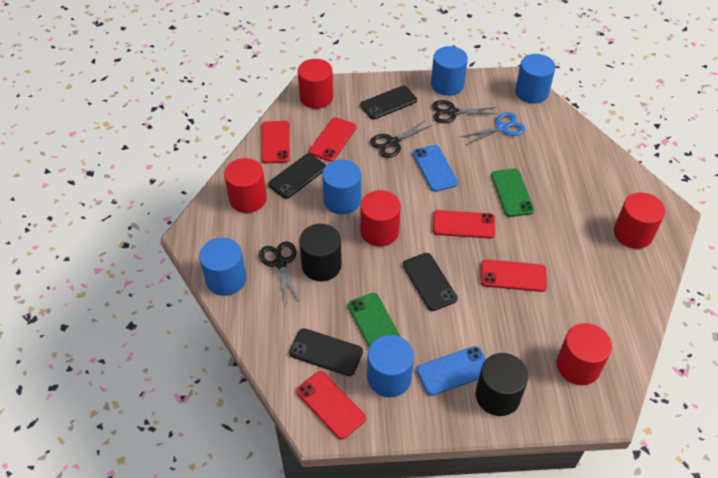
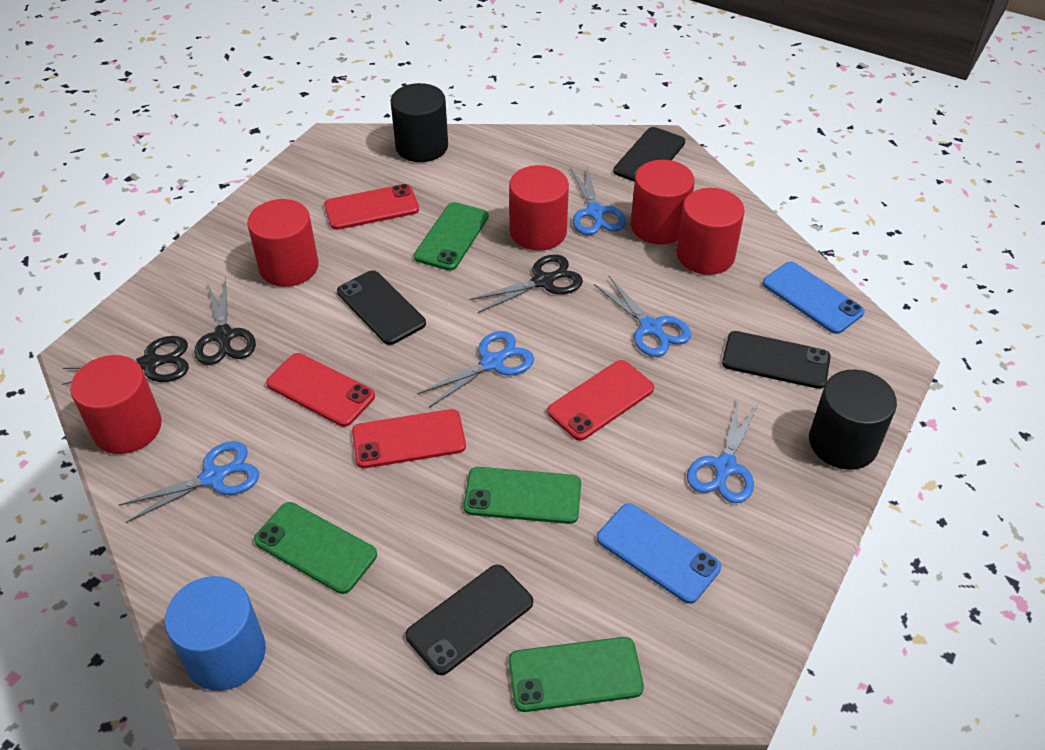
blue cylinder: 5 -> 1
blue scissors: 1 -> 5
green phone: 2 -> 4
red phone: 5 -> 4

